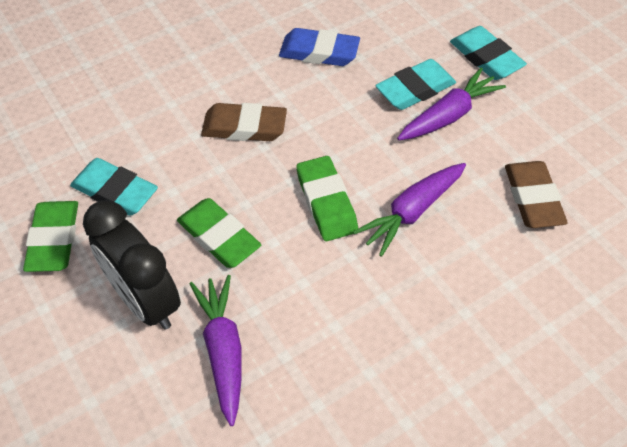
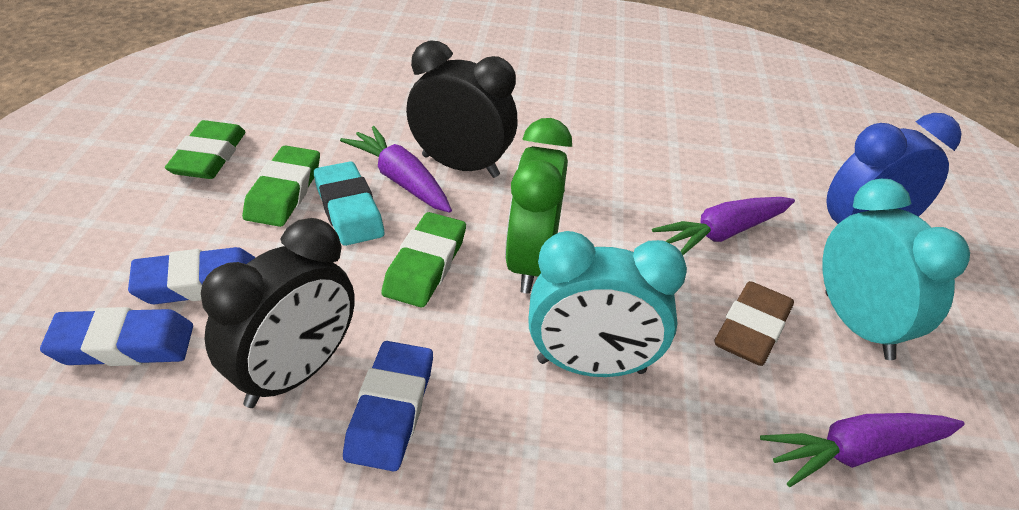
black clock: 1 -> 2
blue clock: 0 -> 1
blue eraser: 1 -> 3
brown eraser: 2 -> 1
green clock: 0 -> 1
turquoise clock: 0 -> 2
turquoise eraser: 3 -> 1

